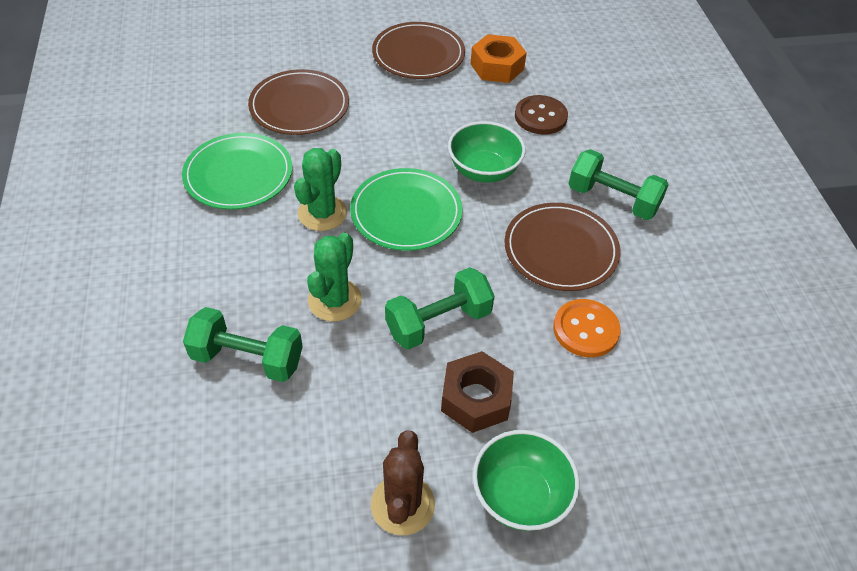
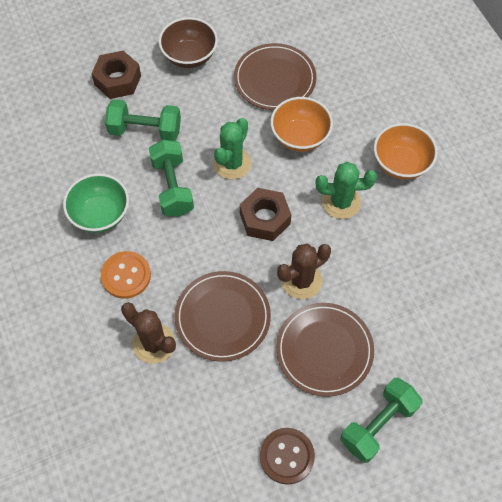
brown bowl: 0 -> 1
brown cactus: 1 -> 2
brown nut: 1 -> 2
green bowl: 2 -> 1
green plate: 2 -> 0
orange bowl: 0 -> 2
orange nut: 1 -> 0

